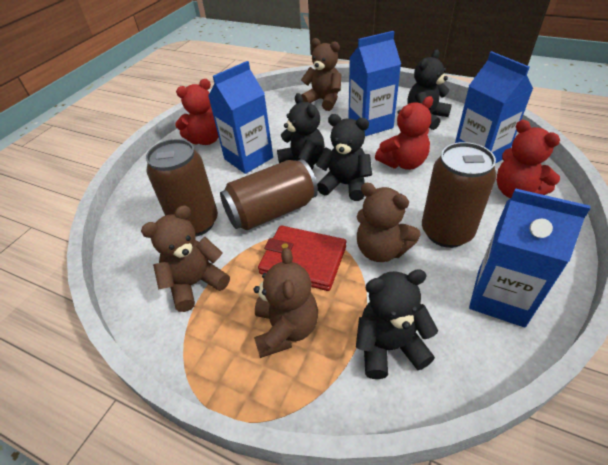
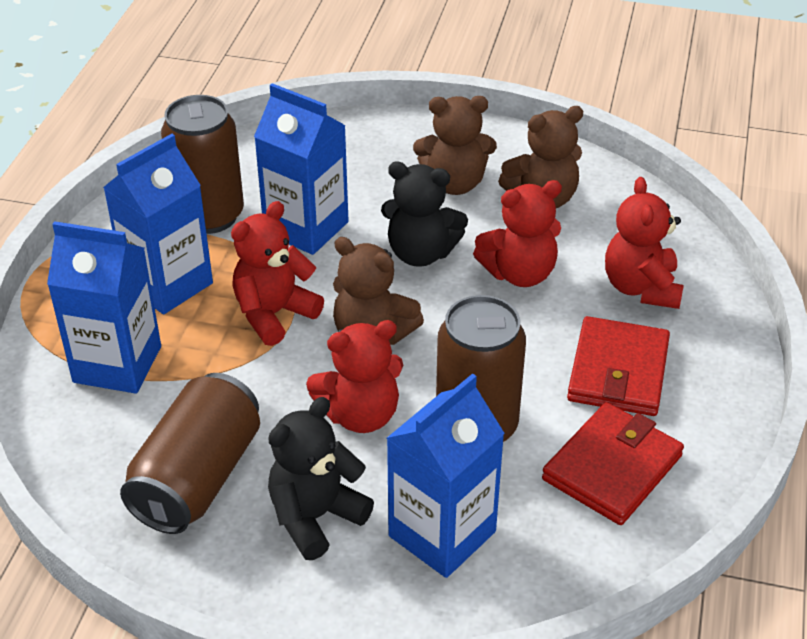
black teddy bear: 4 -> 2
brown teddy bear: 4 -> 3
red teddy bear: 3 -> 4
red wallet: 1 -> 2

